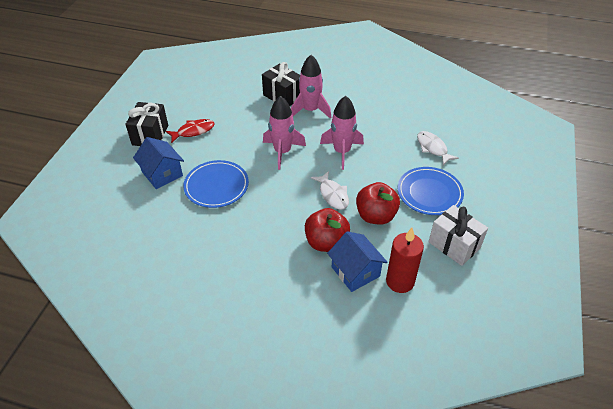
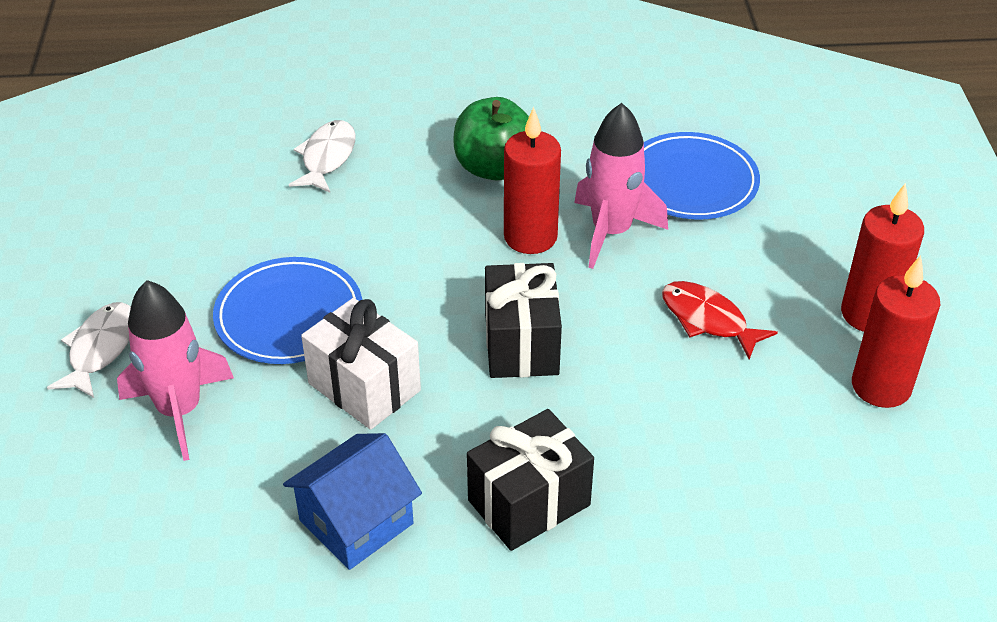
blue house: 2 -> 1
green apple: 0 -> 1
pink rocket: 3 -> 2
red apple: 2 -> 0
red candle: 1 -> 3

